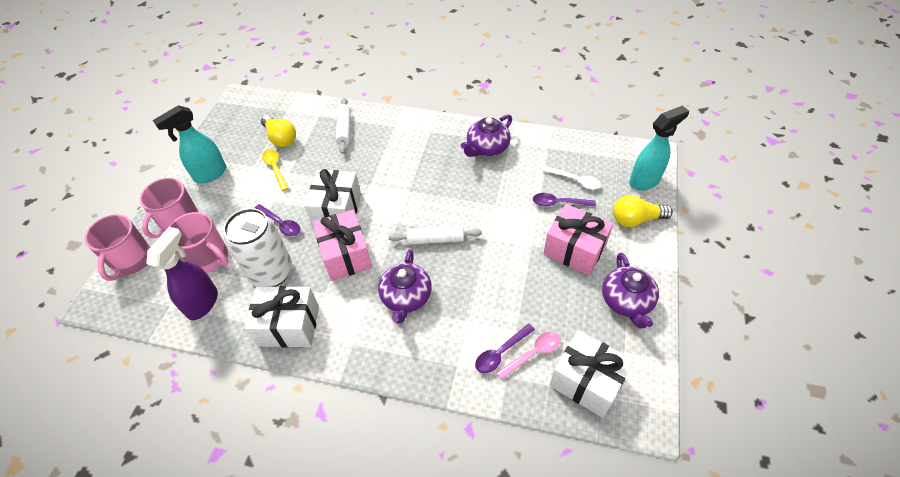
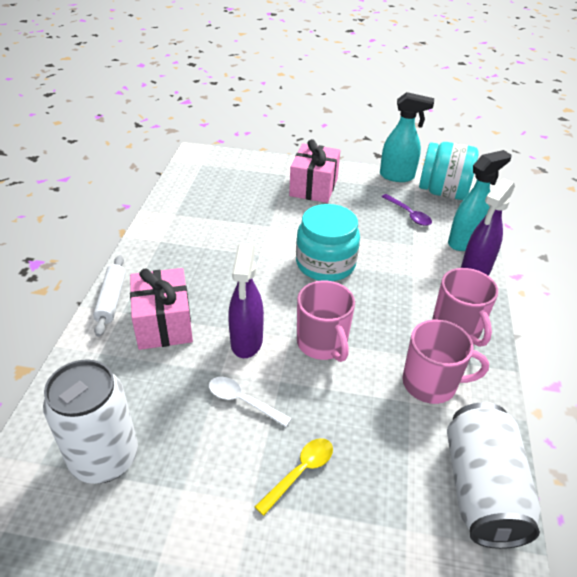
pink spoon: 1 -> 0
purple spoon: 3 -> 1
purple spray bottle: 1 -> 2
purple teapot: 3 -> 0
turquoise jar: 0 -> 2
white can: 1 -> 2
white gift: 3 -> 0
white rolling pin: 2 -> 1
yellow light bulb: 2 -> 0

